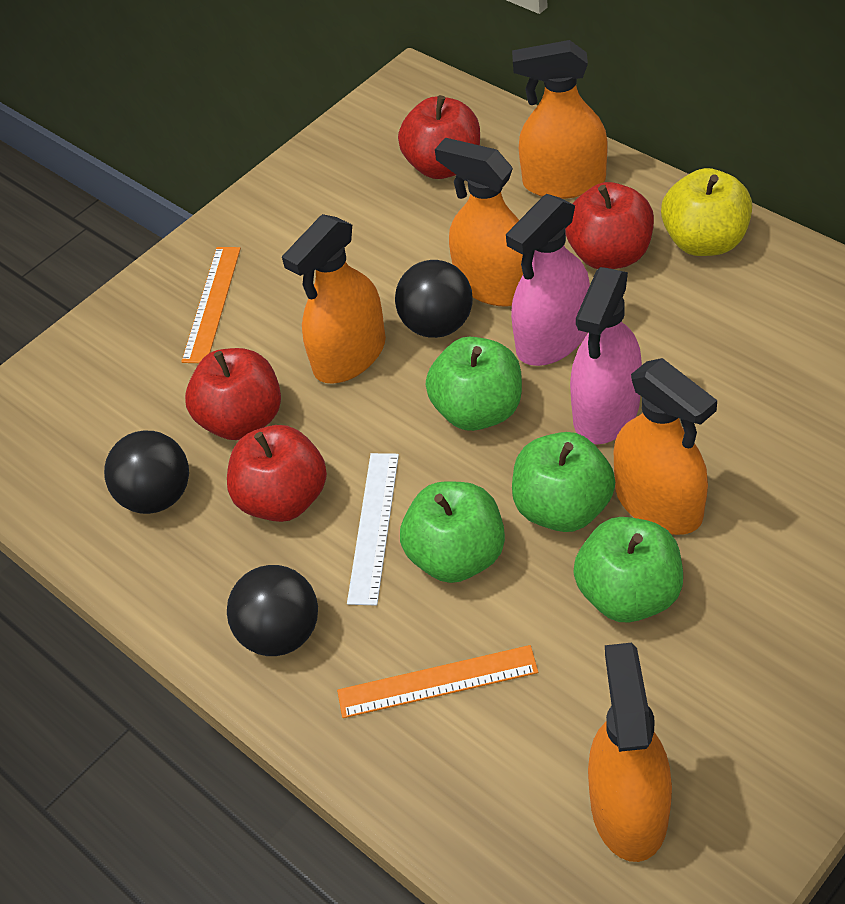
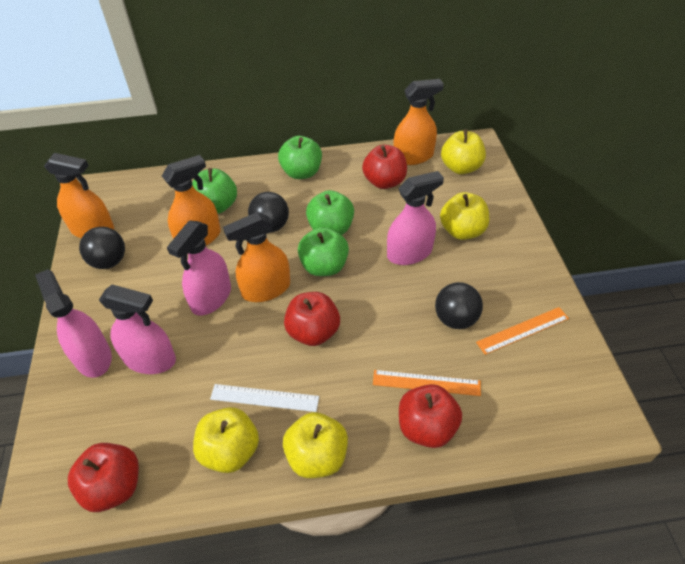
orange spray bottle: 5 -> 4
pink spray bottle: 2 -> 4
yellow apple: 1 -> 4

